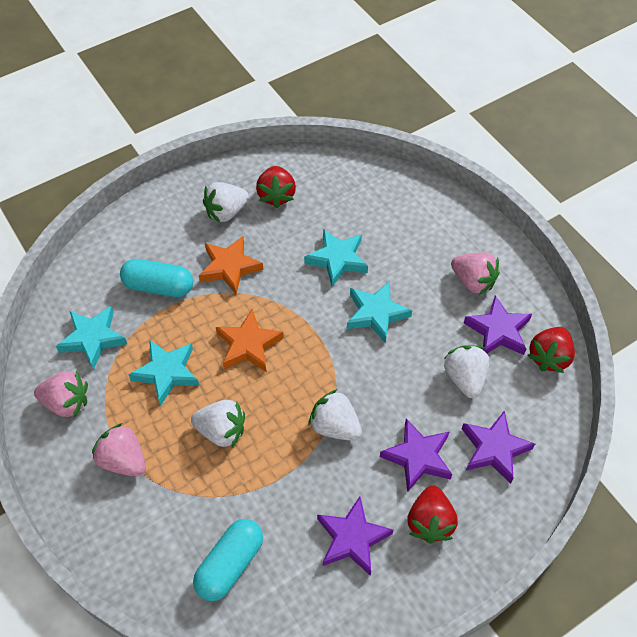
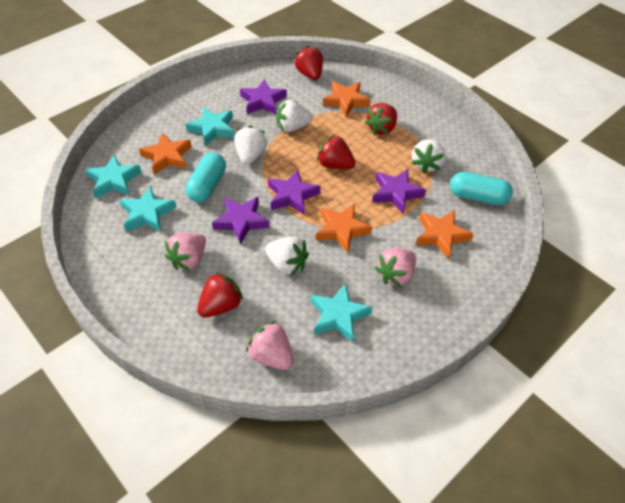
orange star: 2 -> 4
red strawberry: 3 -> 4

